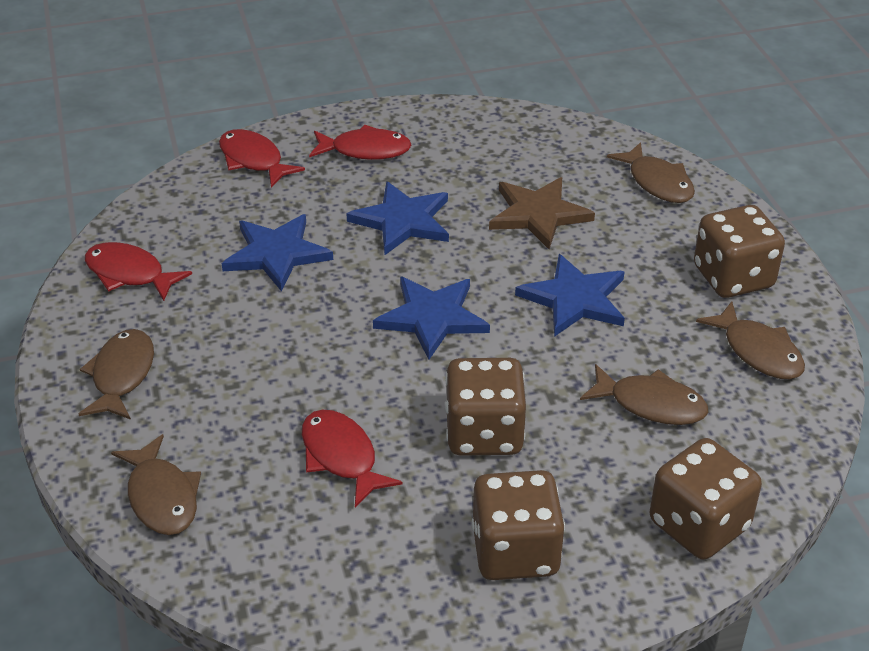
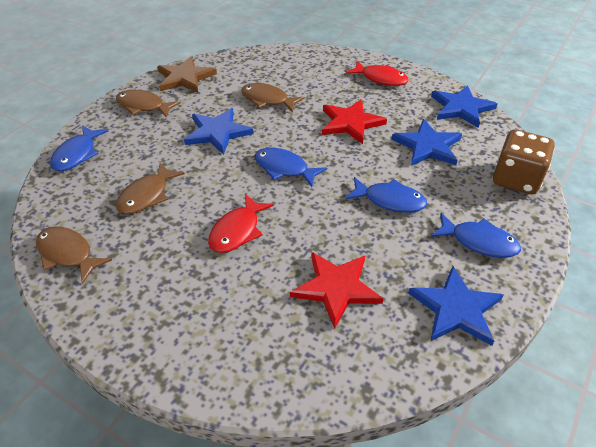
blue fish: 0 -> 4
brown dice: 4 -> 1
brown fish: 5 -> 4
red fish: 4 -> 2
red star: 0 -> 2

